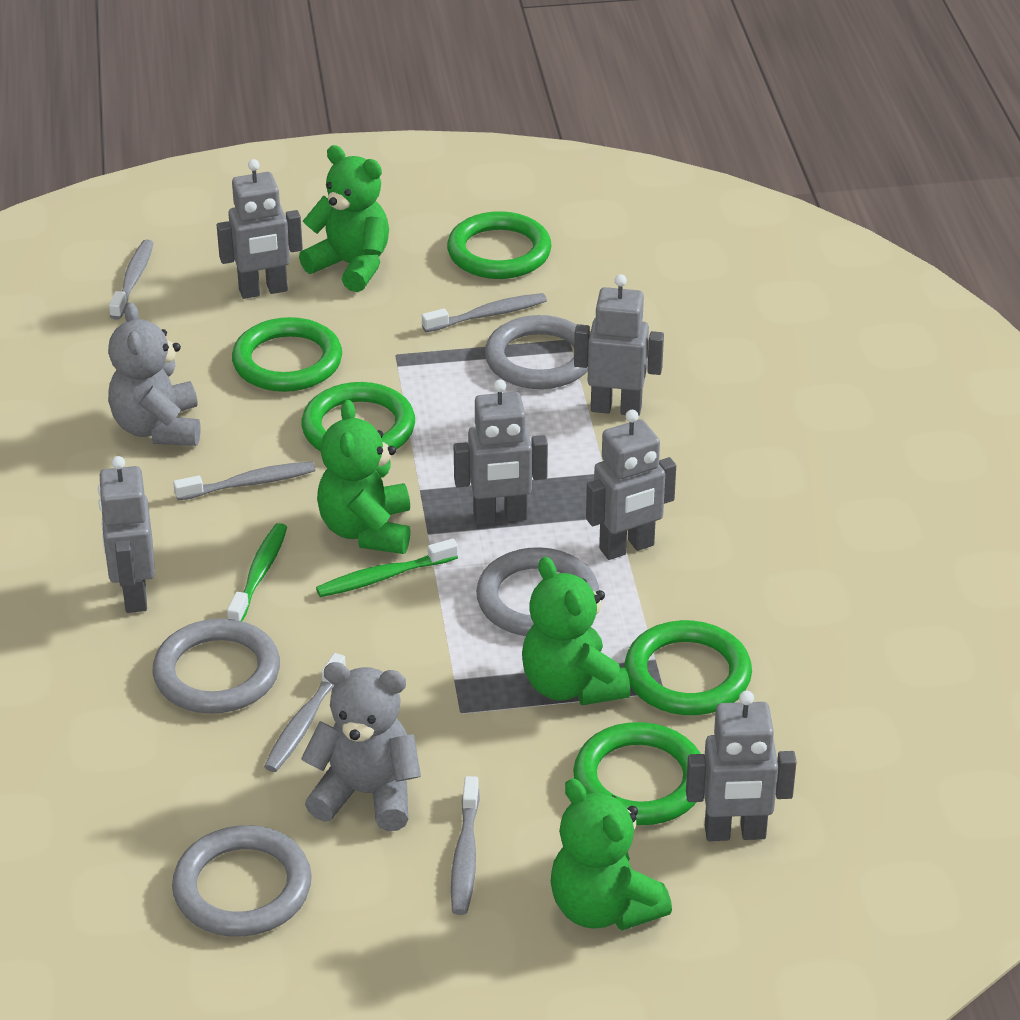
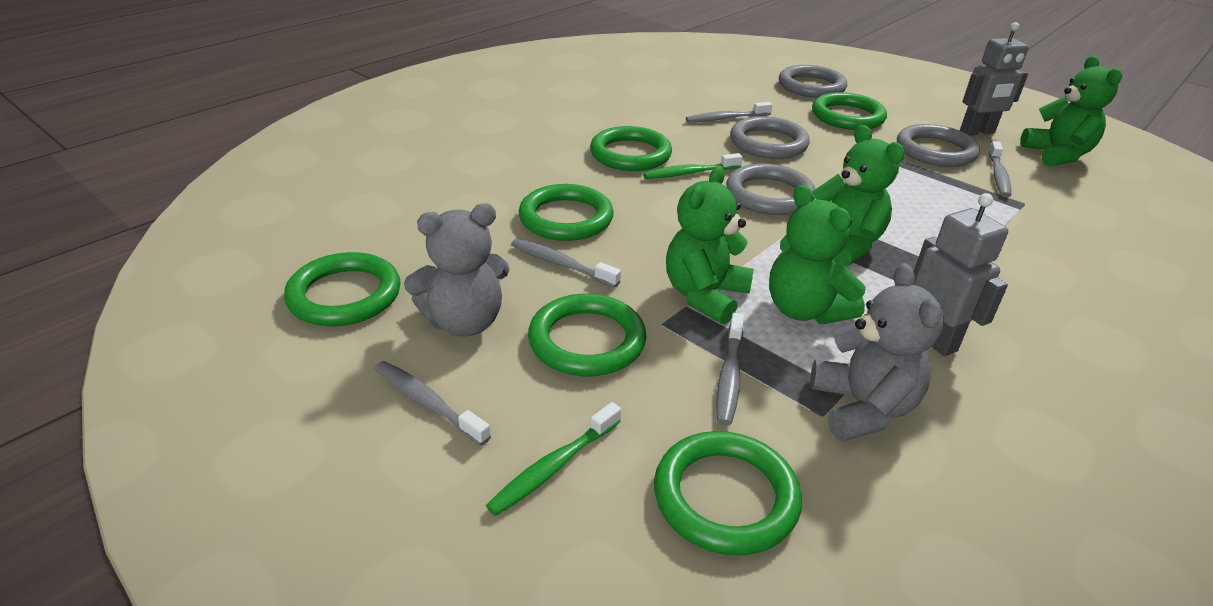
green ring: 5 -> 6
grey robot: 6 -> 2

